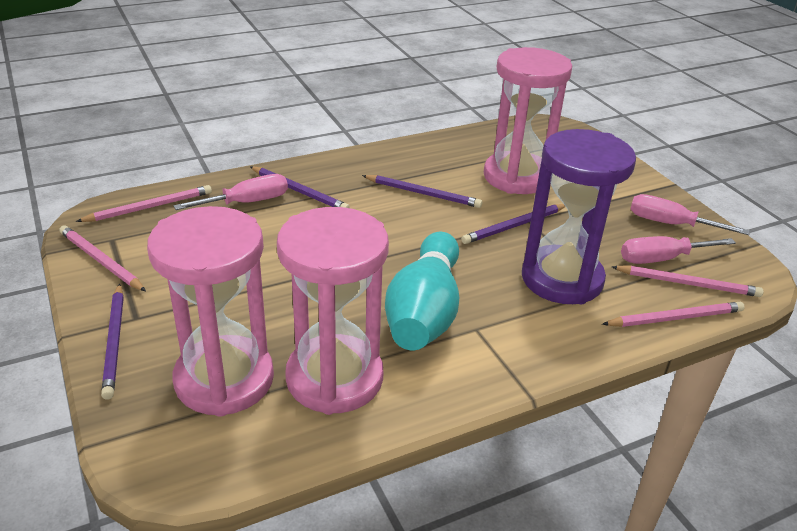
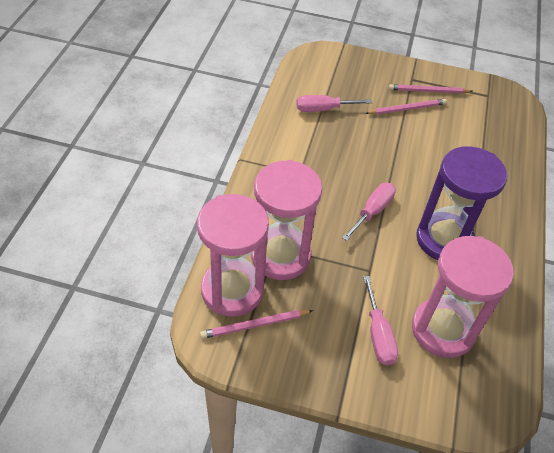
pink pencil: 4 -> 3
purple pencil: 4 -> 0
turquoise bowling pin: 1 -> 0

